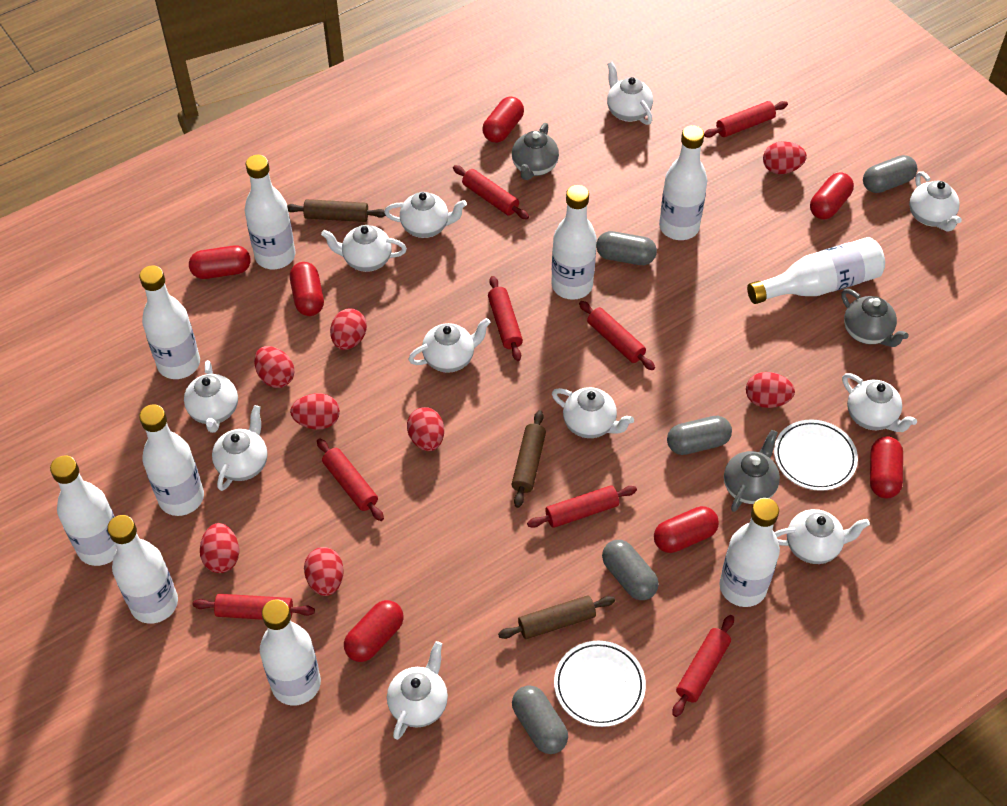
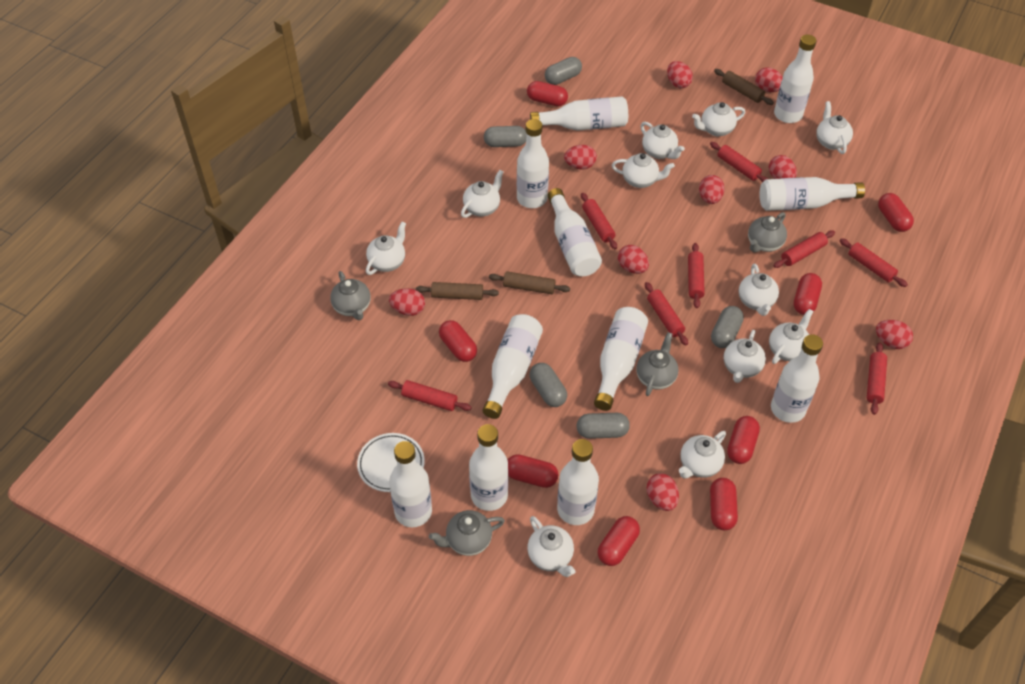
grey teapot: 3 -> 4
red capsule: 7 -> 8
red egg: 8 -> 9
white bottle: 10 -> 11
white plate: 2 -> 1

